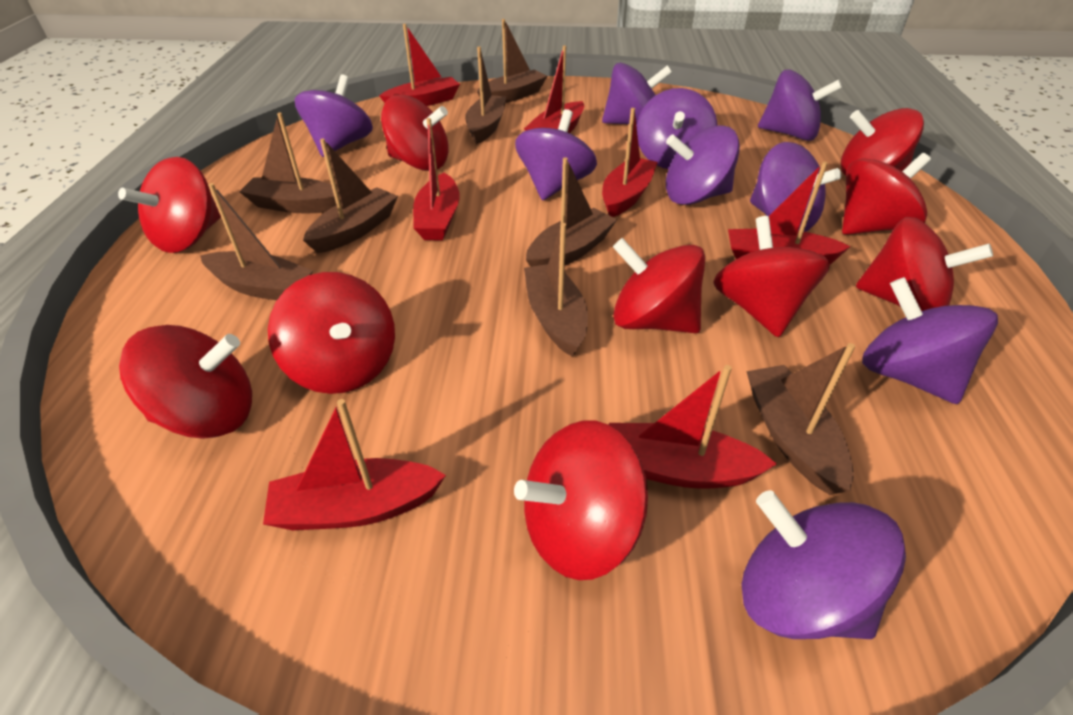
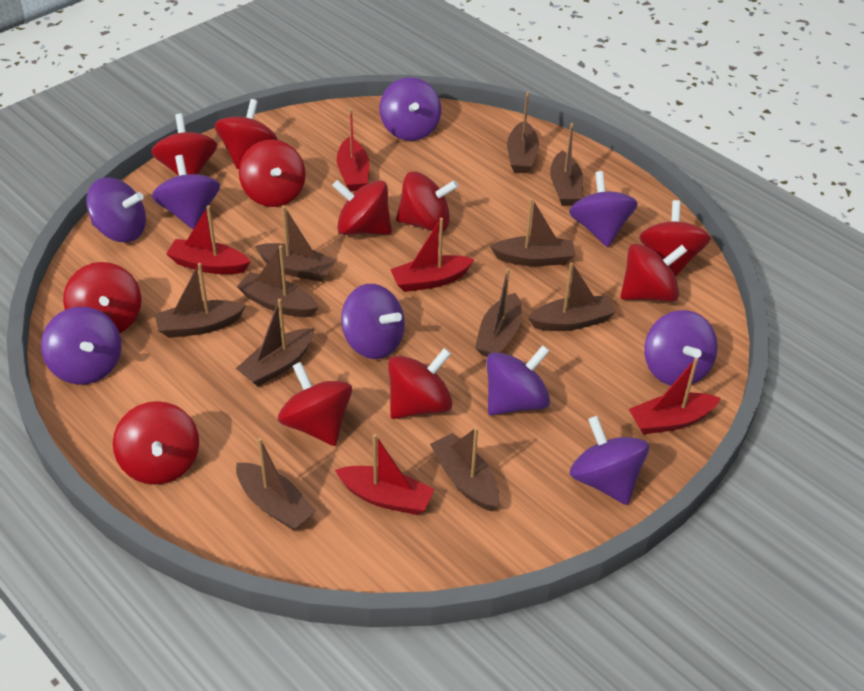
brown boat: 8 -> 11
red boat: 7 -> 5
red spinning top: 10 -> 11

